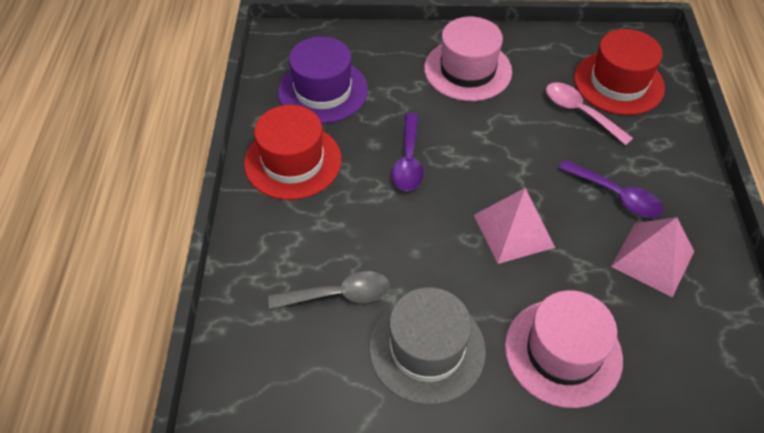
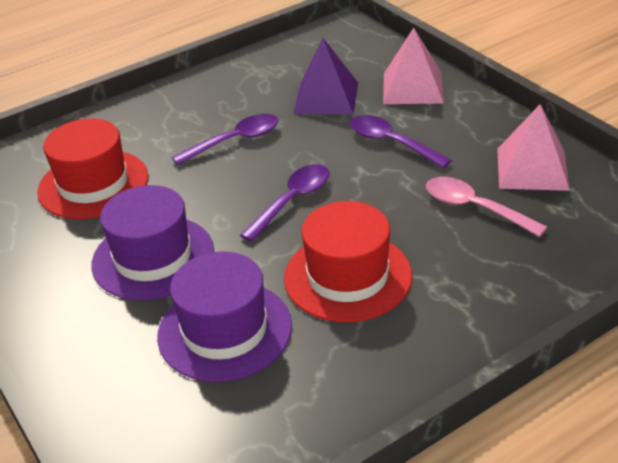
grey hat: 1 -> 0
grey spoon: 1 -> 0
pink hat: 2 -> 0
purple hat: 1 -> 2
purple pyramid: 0 -> 1
purple spoon: 2 -> 3

